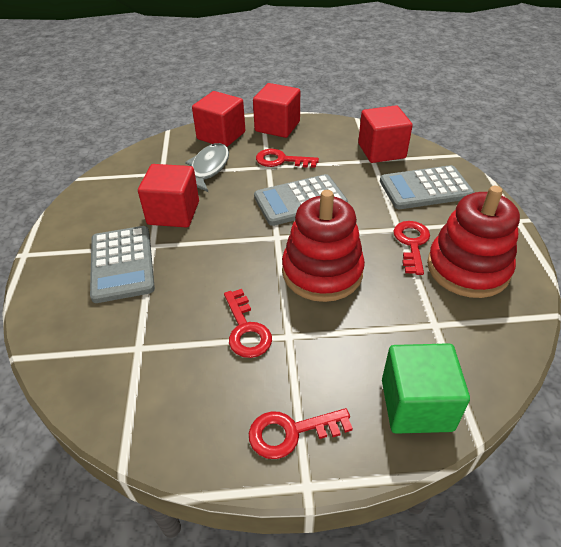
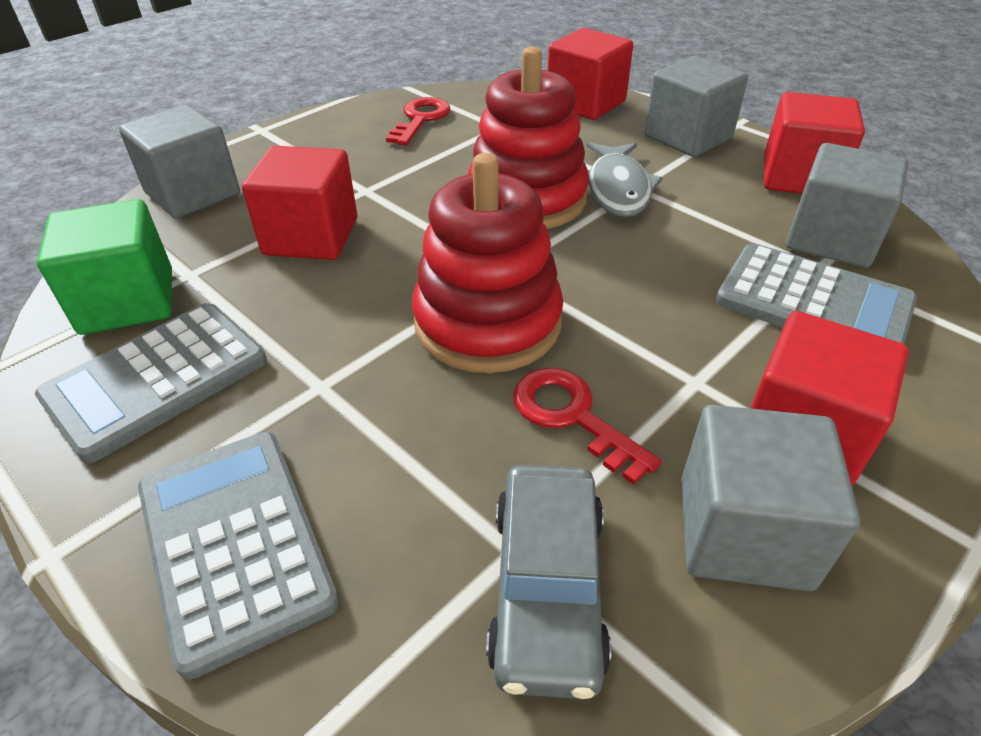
grey car: 0 -> 1
grey cube: 0 -> 4
red key: 4 -> 2

